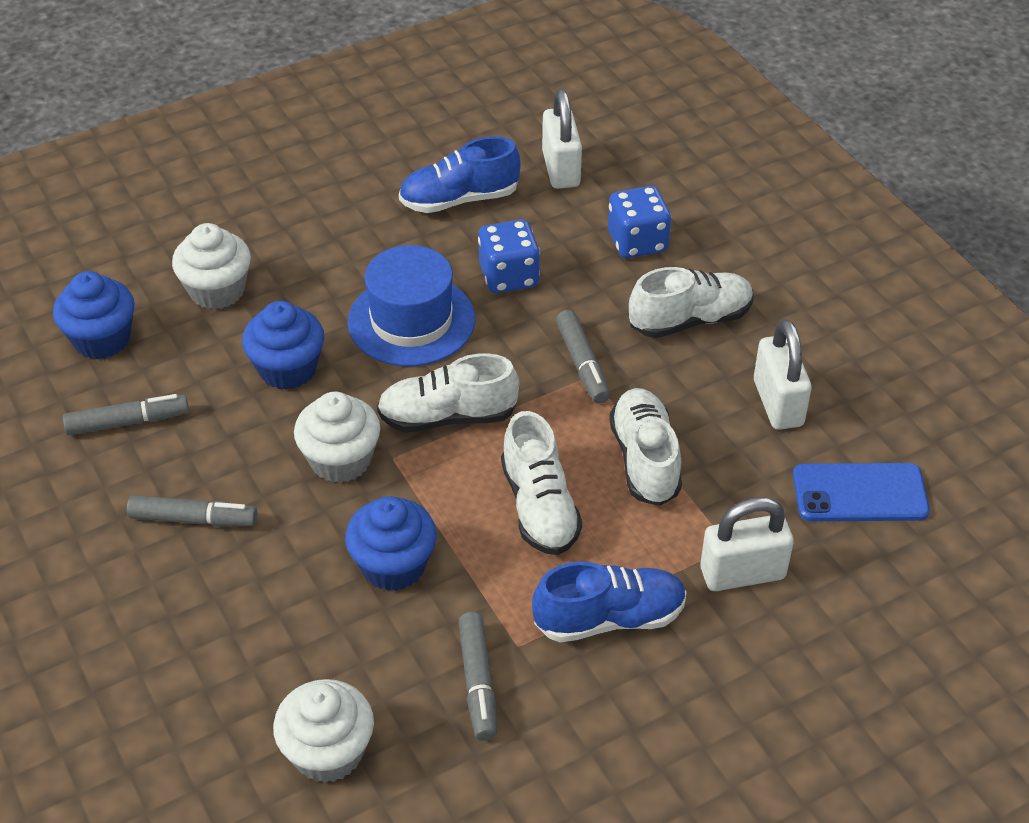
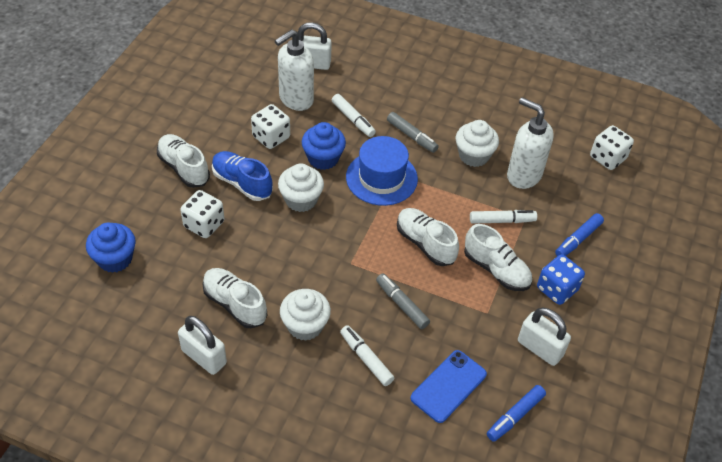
blue cupcake: 3 -> 2
blue dice: 2 -> 1
blue marker: 0 -> 2
blue shoe: 2 -> 1
grey marker: 4 -> 2
white dice: 0 -> 3
white marker: 0 -> 3
white soap dispenser: 0 -> 2

